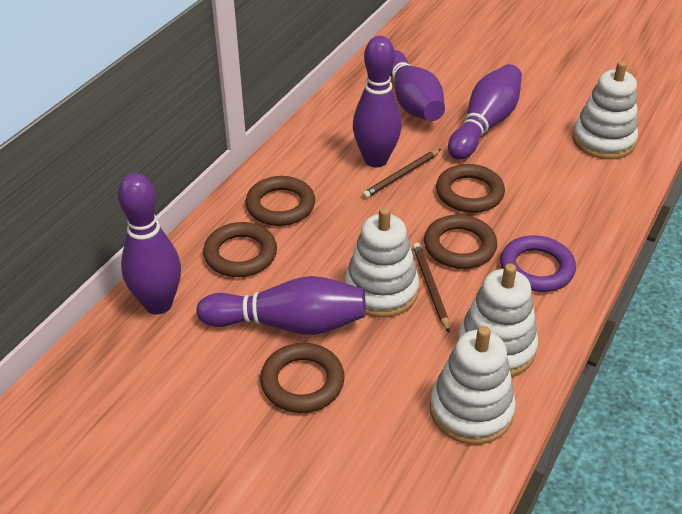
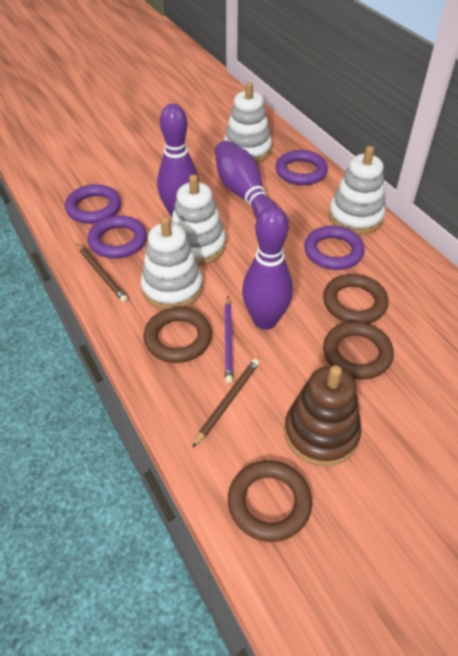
brown ring: 5 -> 4
brown stacking toy: 0 -> 1
purple bowling pin: 5 -> 3
purple pencil: 0 -> 1
purple ring: 1 -> 4

